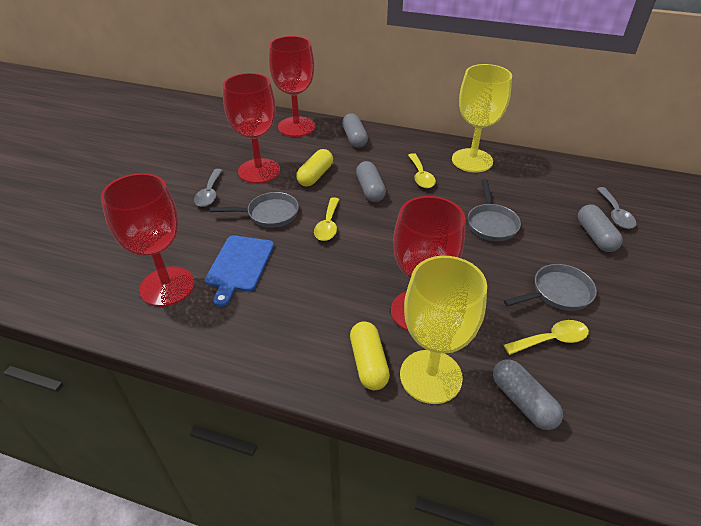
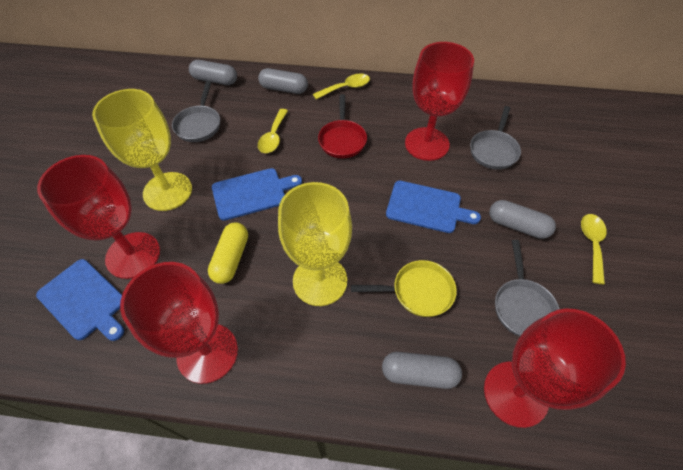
blue cutting board: 1 -> 3
grey spoon: 2 -> 0
red pan: 0 -> 1
yellow capsule: 2 -> 1
yellow pan: 0 -> 1

